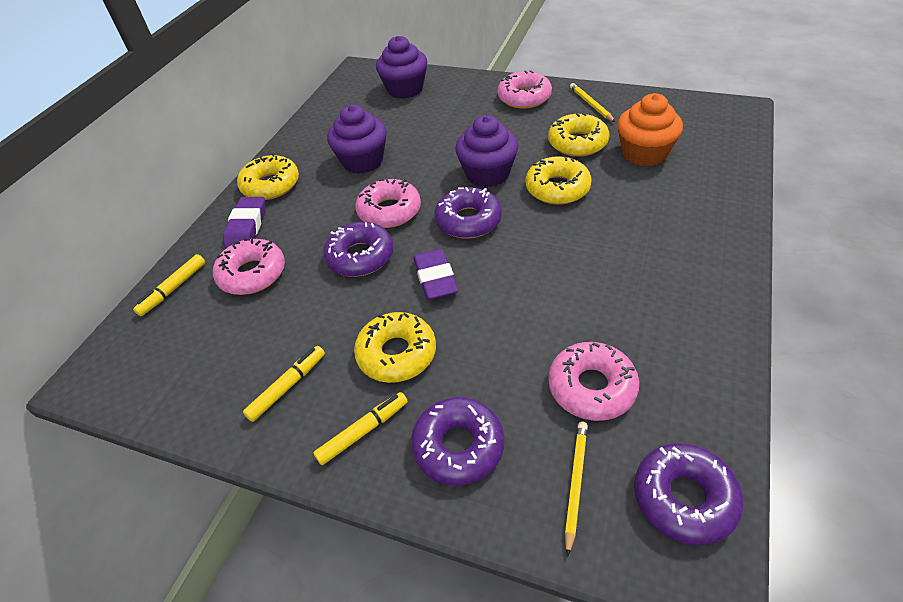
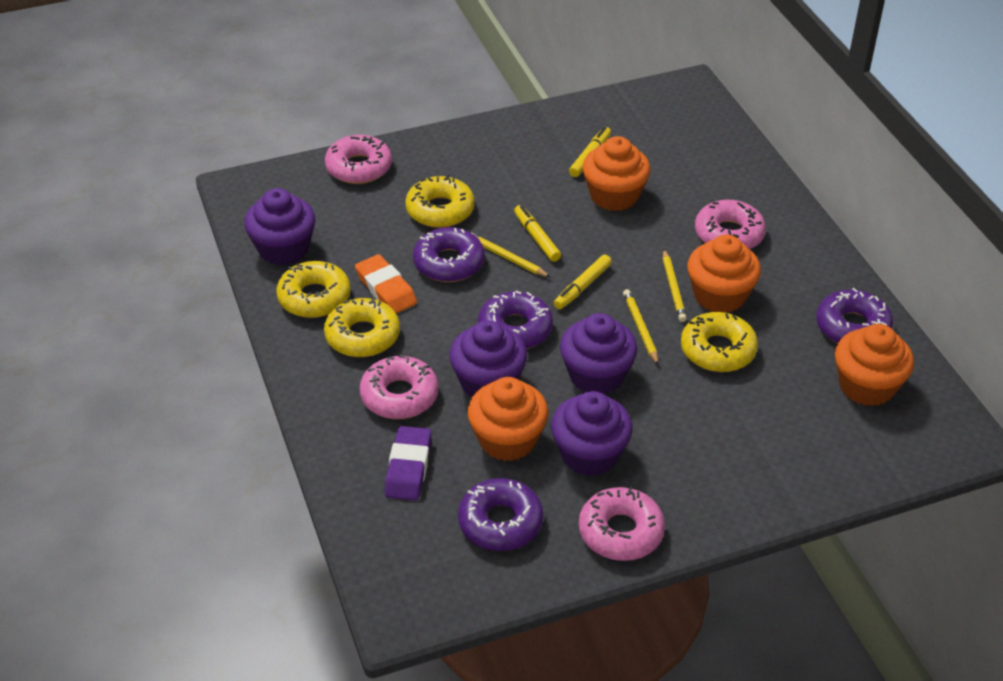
orange cupcake: 1 -> 4
orange eraser: 0 -> 1
purple cupcake: 3 -> 4
purple eraser: 2 -> 1
yellow pencil: 2 -> 3

